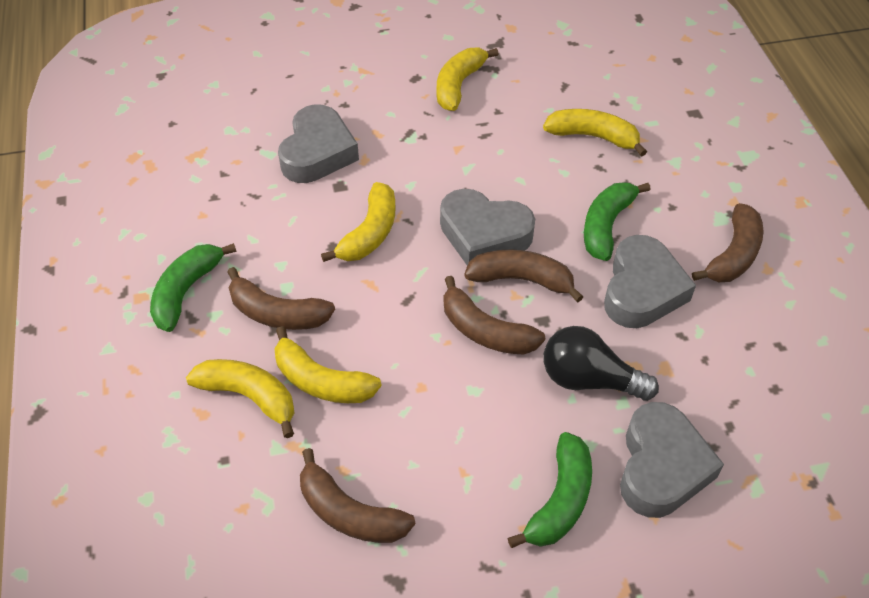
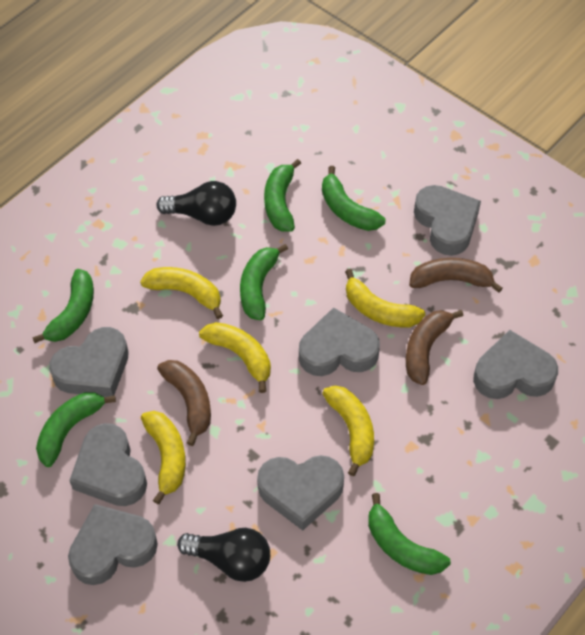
black light bulb: 1 -> 2
brown banana: 5 -> 3
green banana: 3 -> 6
grey heart: 4 -> 7

